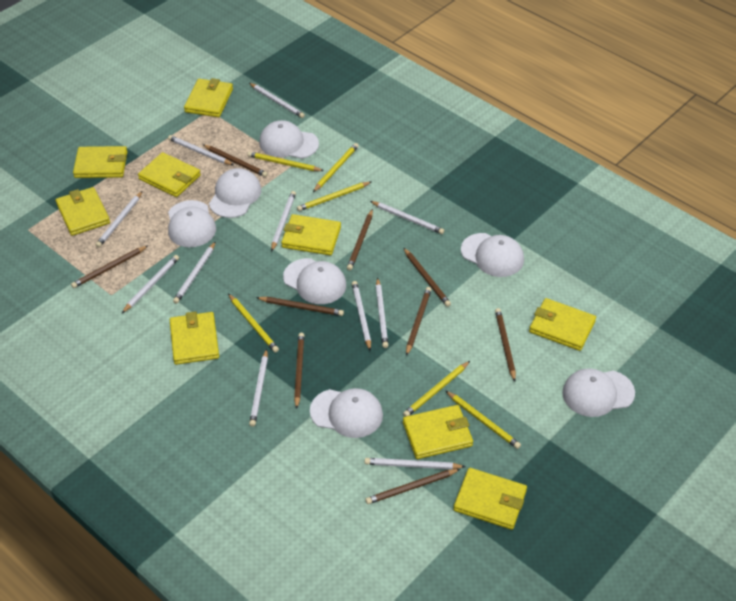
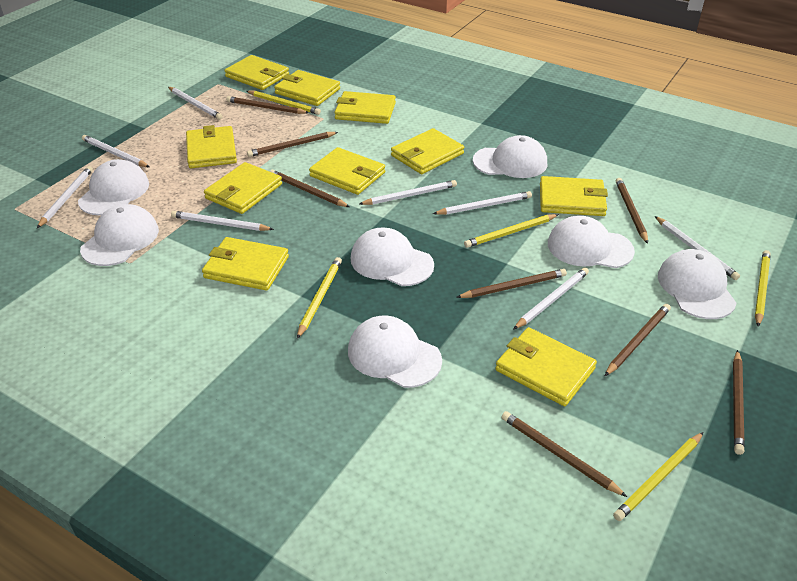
brown pencil: 9 -> 8
white pencil: 11 -> 8
yellow pencil: 6 -> 5
yellow wallet: 9 -> 10

